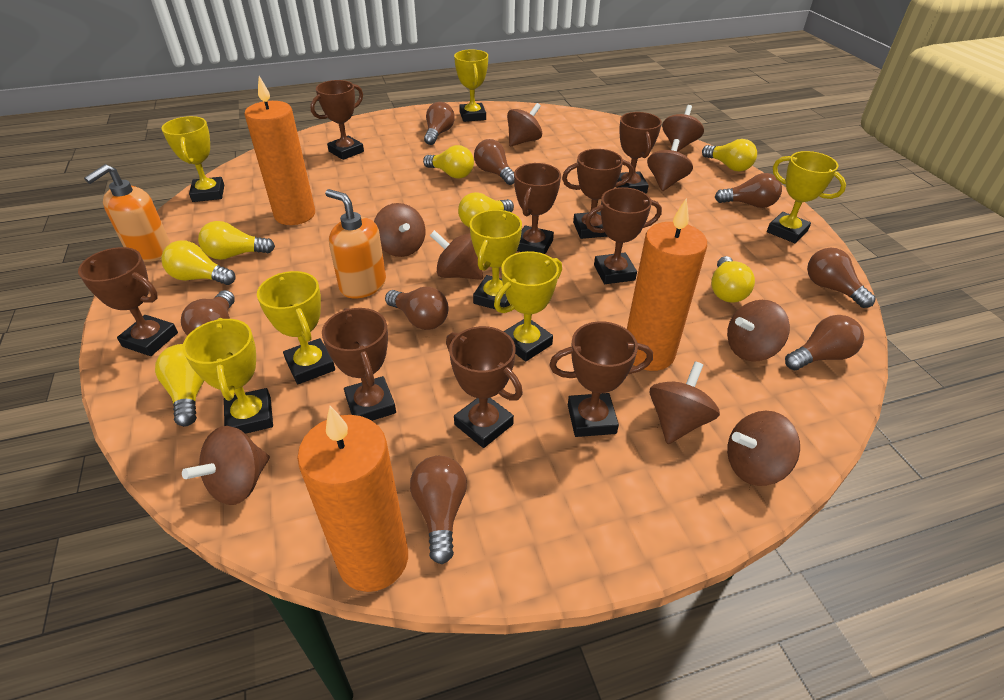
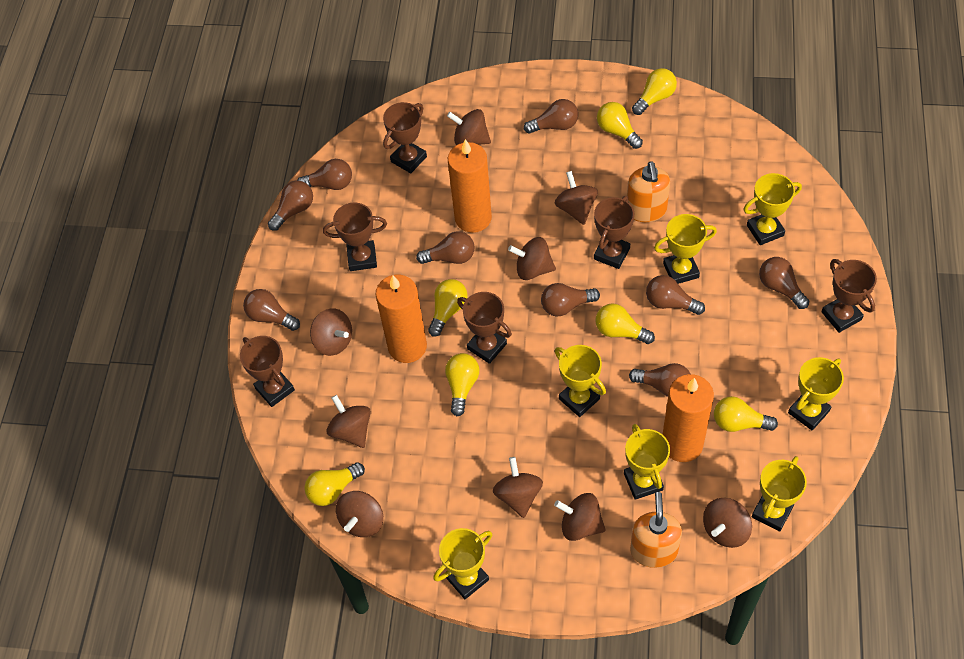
brown light bulb: 8 -> 9
brown trophy: 9 -> 6

